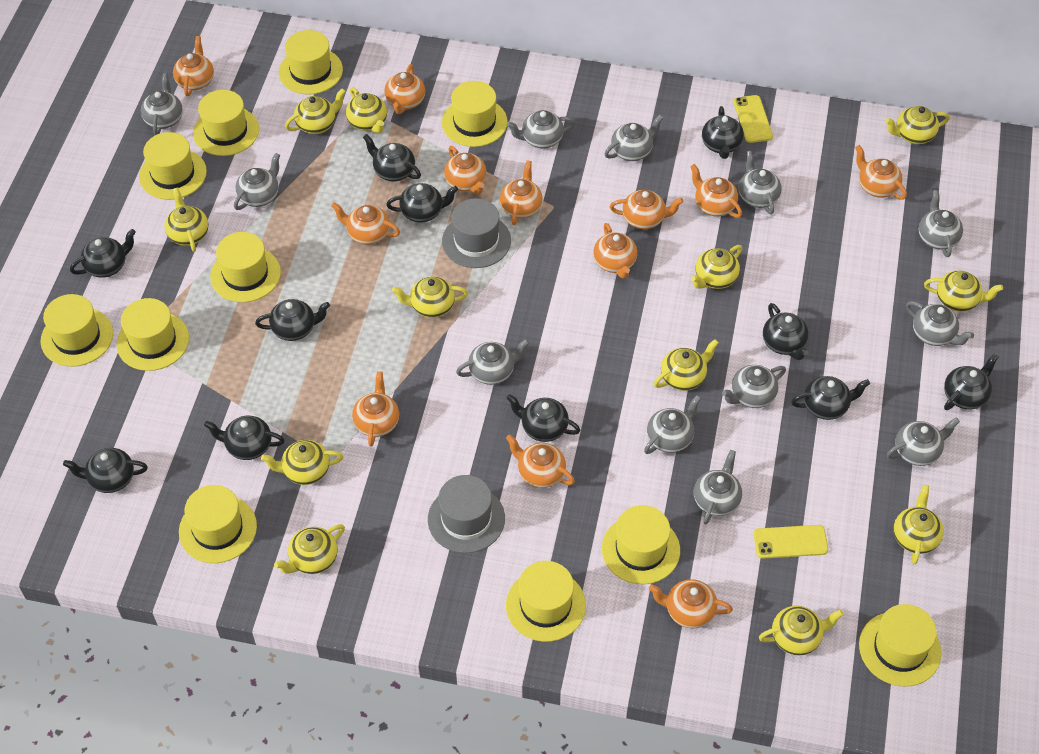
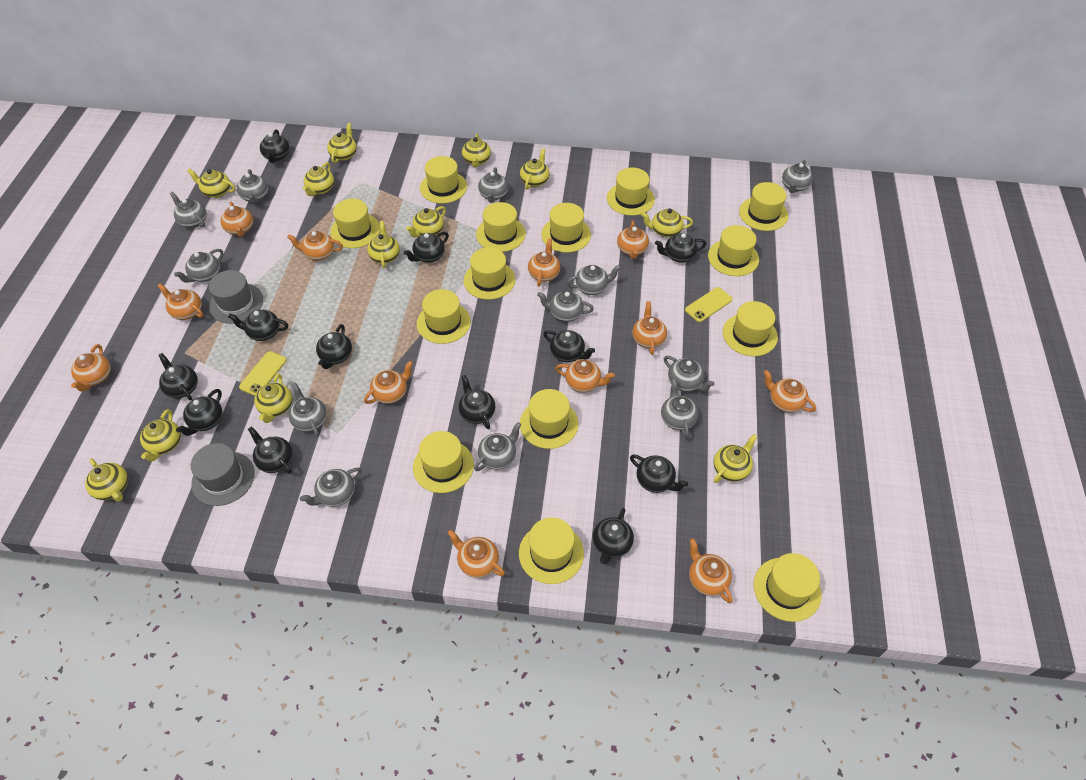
black teapot: 11 -> 12
yellow hat: 11 -> 14

